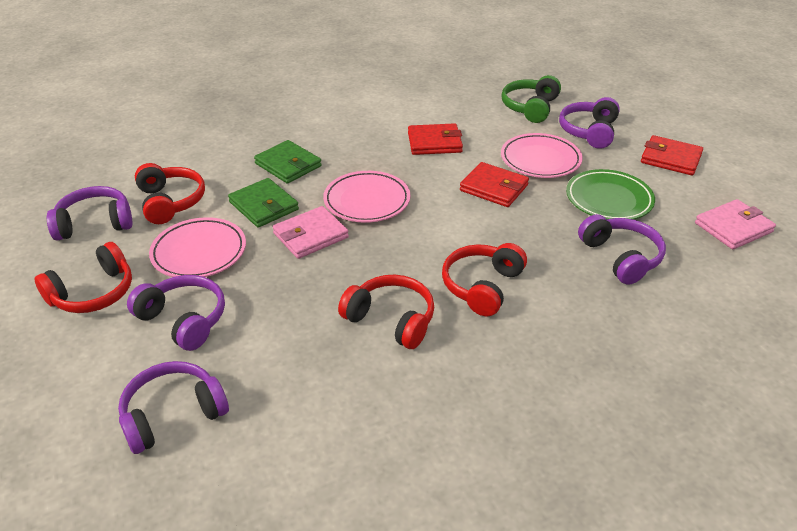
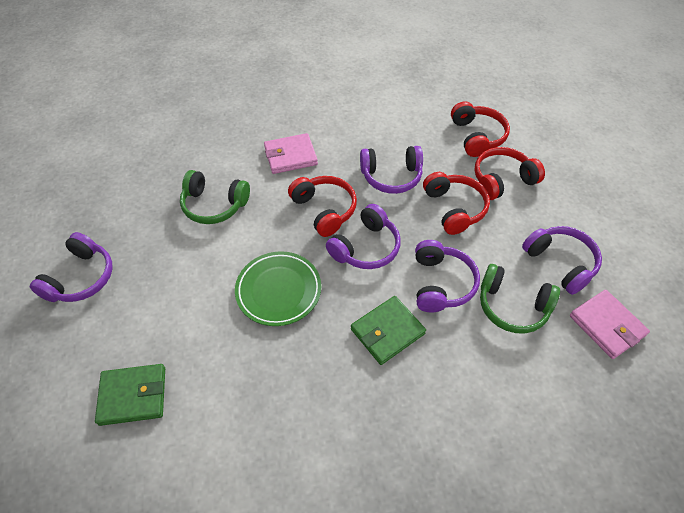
green headphones: 1 -> 2
pink plate: 3 -> 0
red wallet: 3 -> 0

